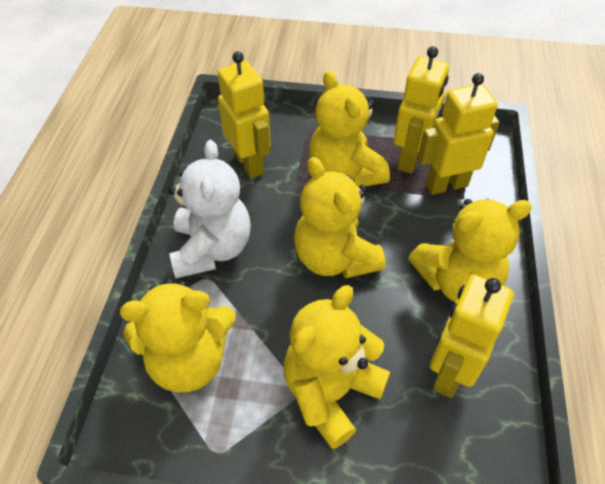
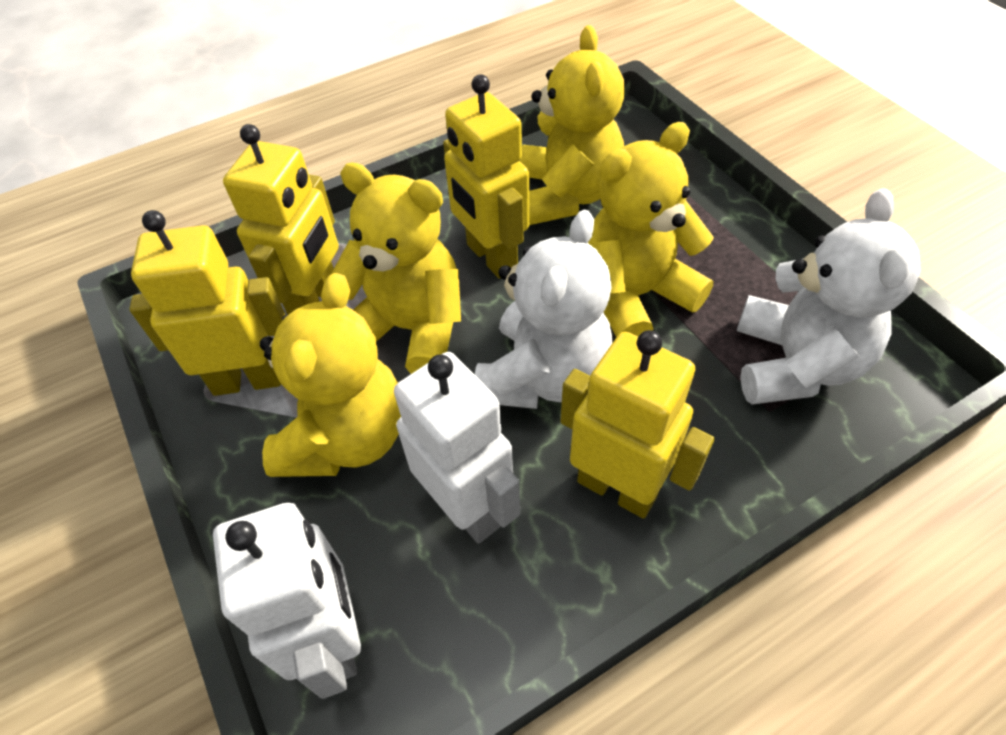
white robot: 0 -> 2
white teddy bear: 1 -> 2
yellow teddy bear: 5 -> 4

